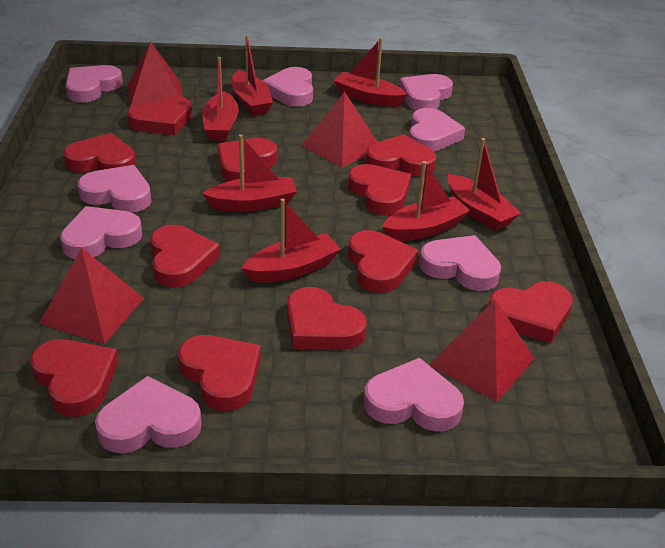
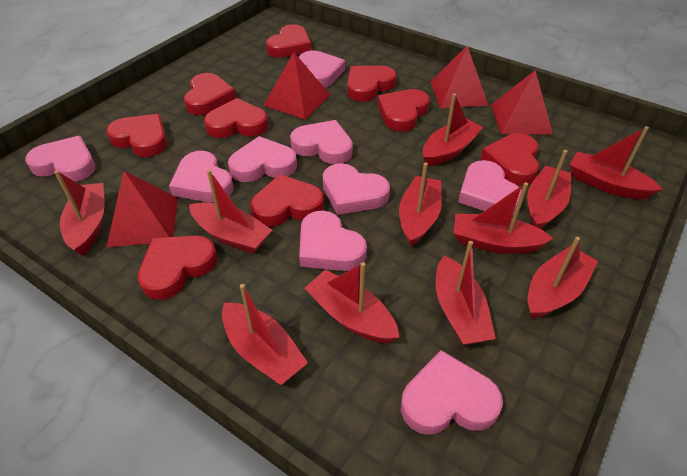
red boat: 7 -> 11
red heart: 11 -> 9

